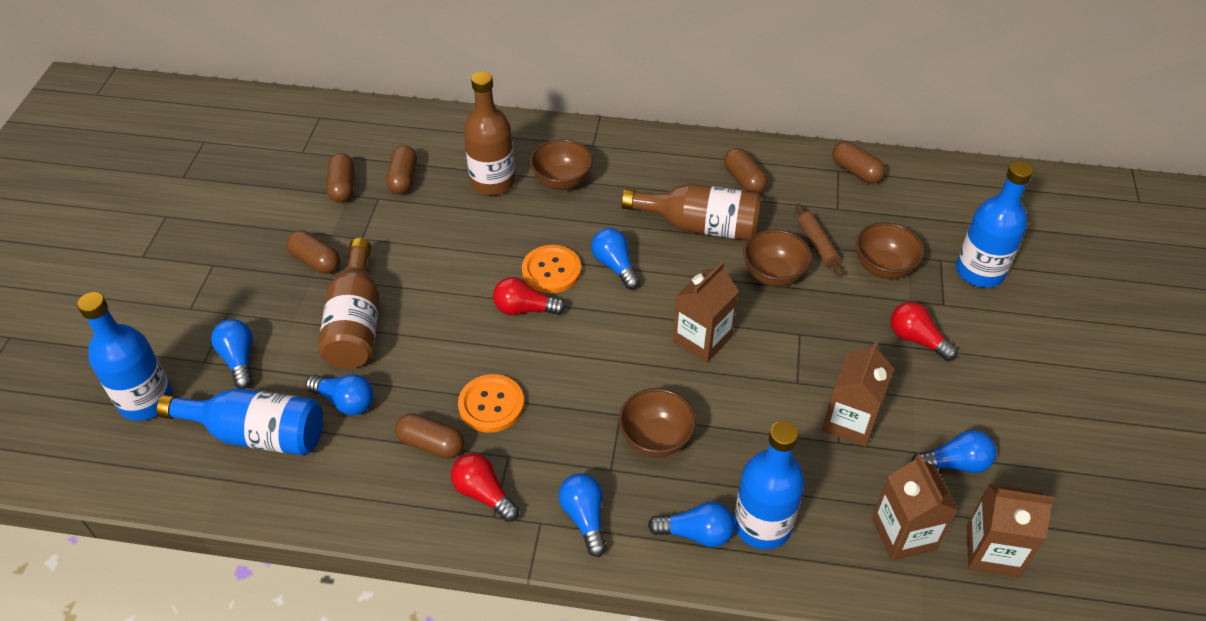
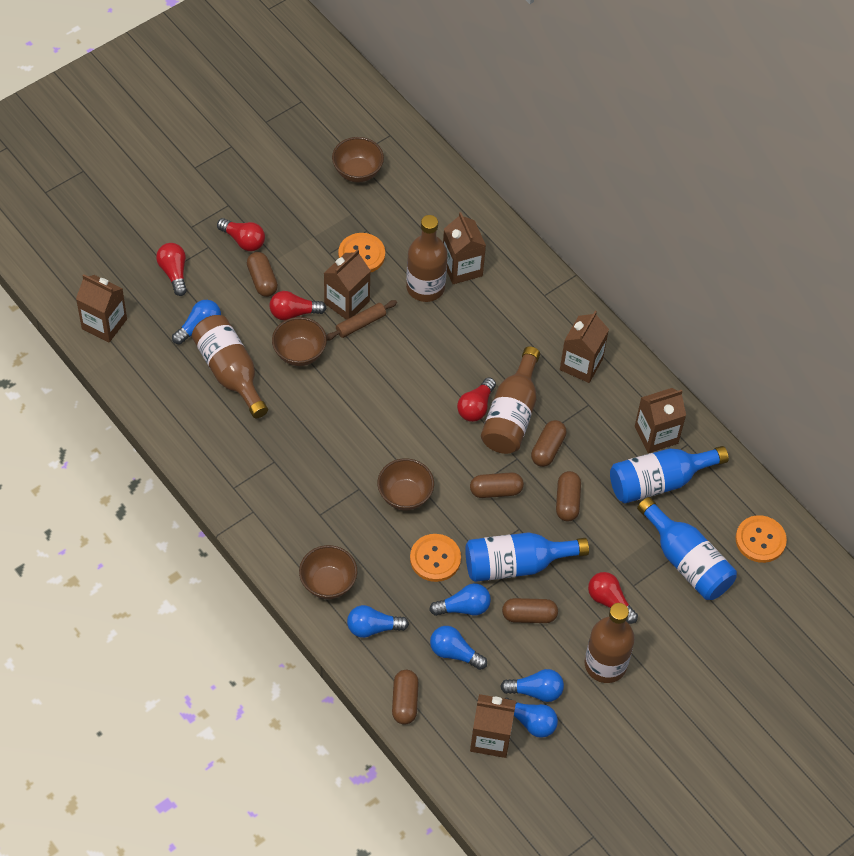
blue bottle: 4 -> 3
brown bottle: 3 -> 4
brown carton: 4 -> 6
orange button: 2 -> 3
red light bulb: 3 -> 5

